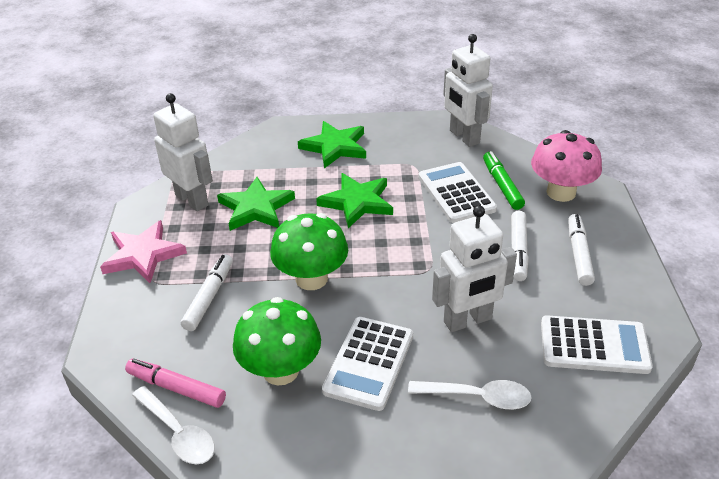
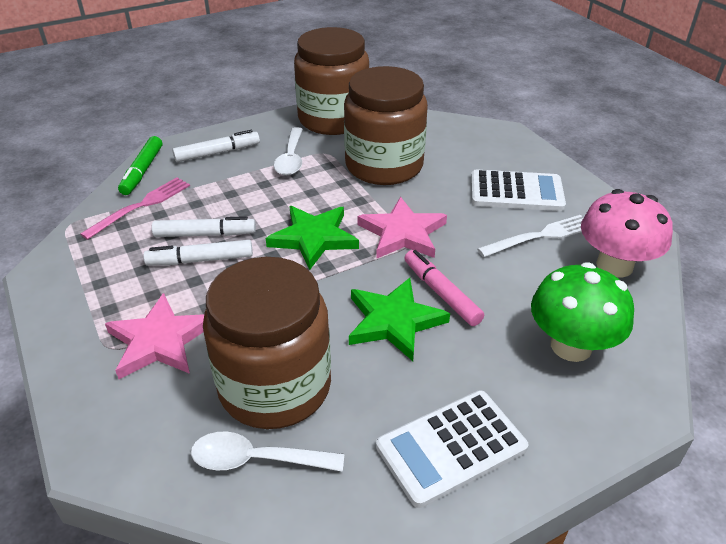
brown jar: 0 -> 3
green mushroom: 2 -> 1
green star: 3 -> 2
pink fork: 0 -> 1
pink star: 1 -> 2
white calculator: 3 -> 2
white fork: 0 -> 1
white robot: 3 -> 0

